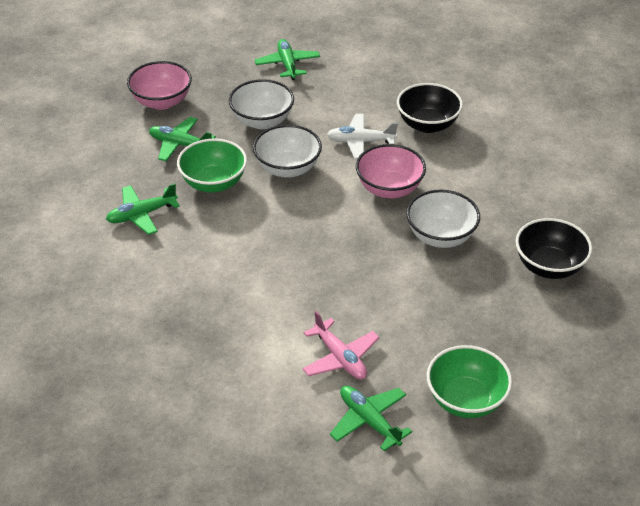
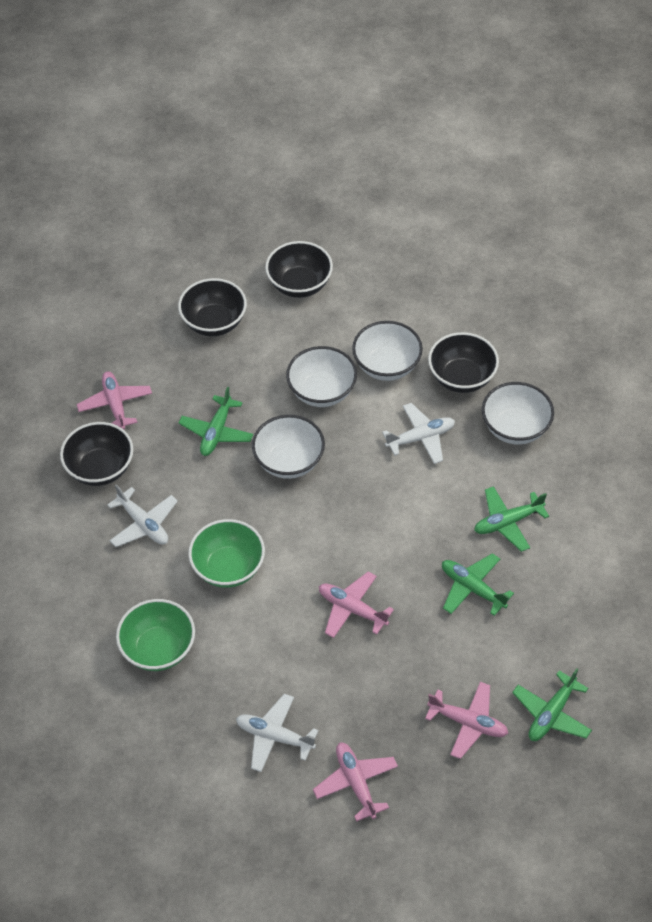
black bowl: 2 -> 4
pink bowl: 2 -> 0
pink plane: 1 -> 4
white bowl: 3 -> 4
white plane: 1 -> 3

